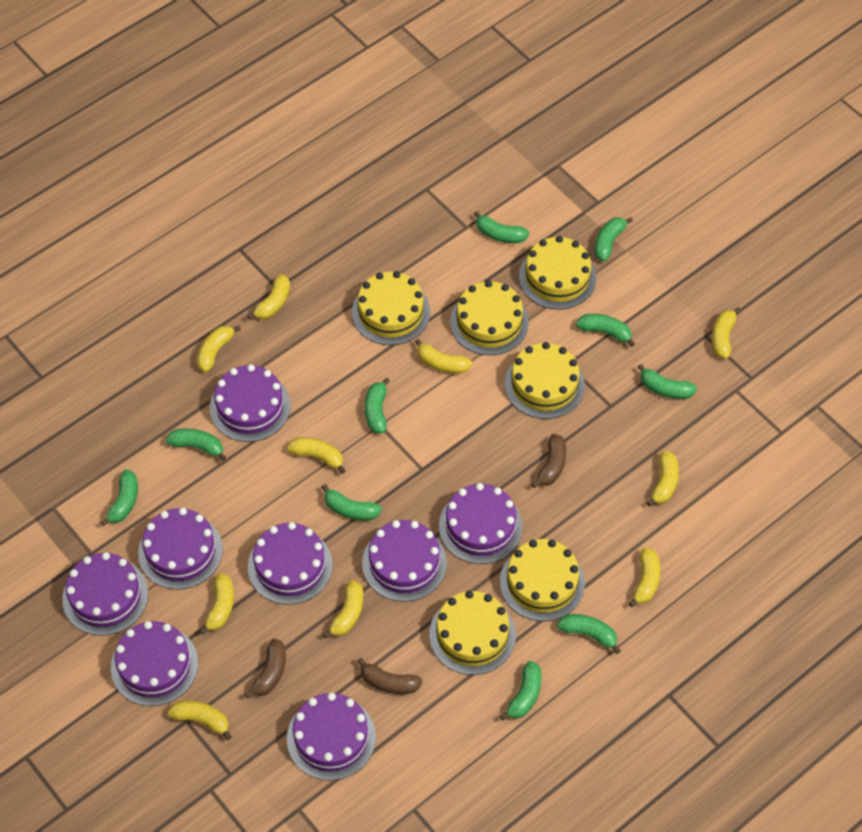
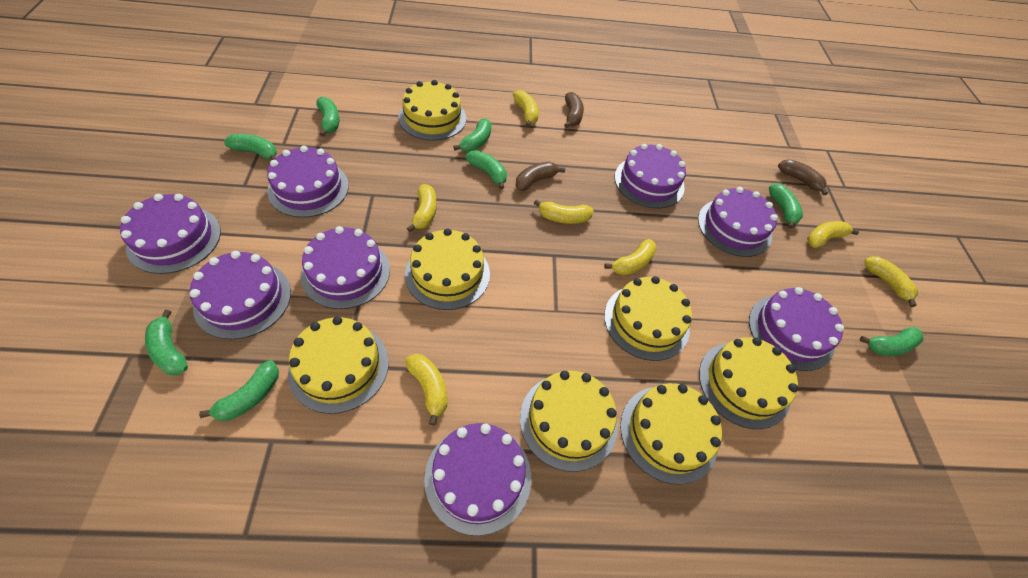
green banana: 10 -> 8
yellow banana: 10 -> 7
yellow cake: 6 -> 7

